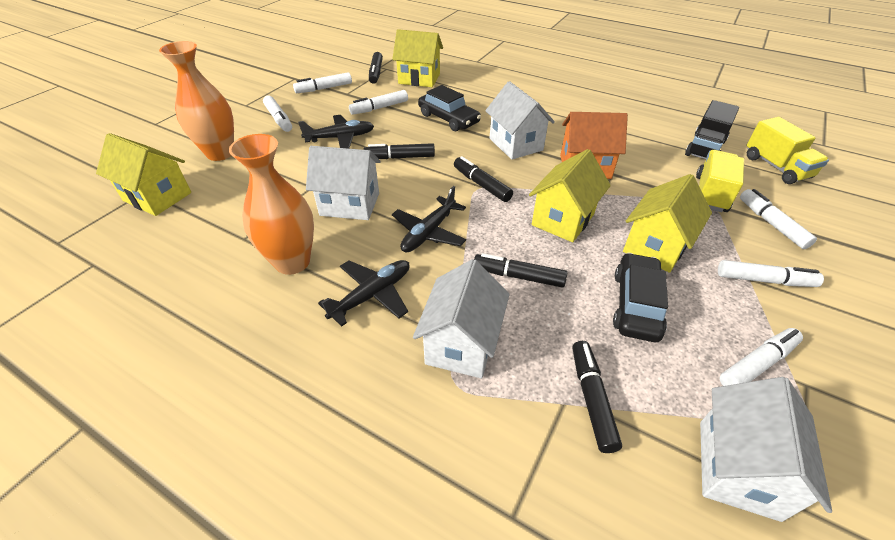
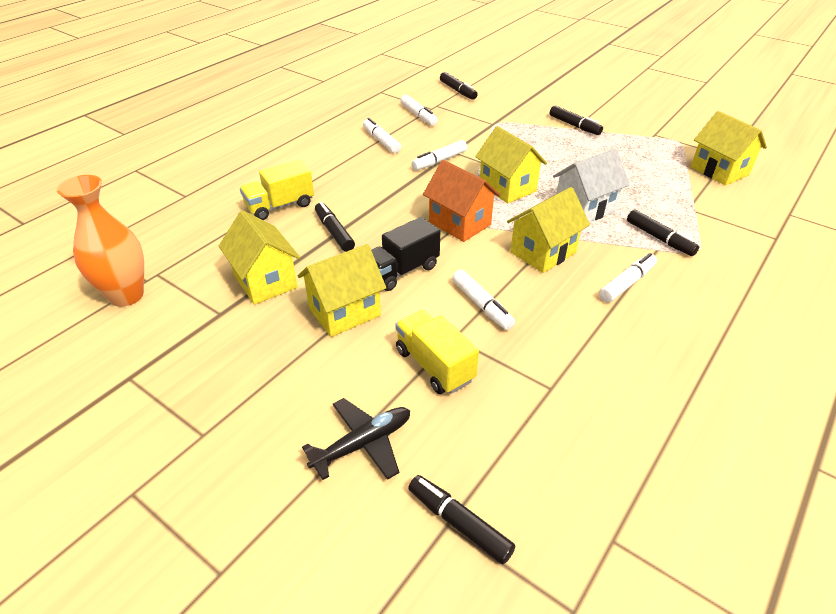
black car: 2 -> 0
black plane: 3 -> 1
orange vase: 2 -> 1
white house: 4 -> 1
white marker: 6 -> 5
yellow house: 4 -> 5

